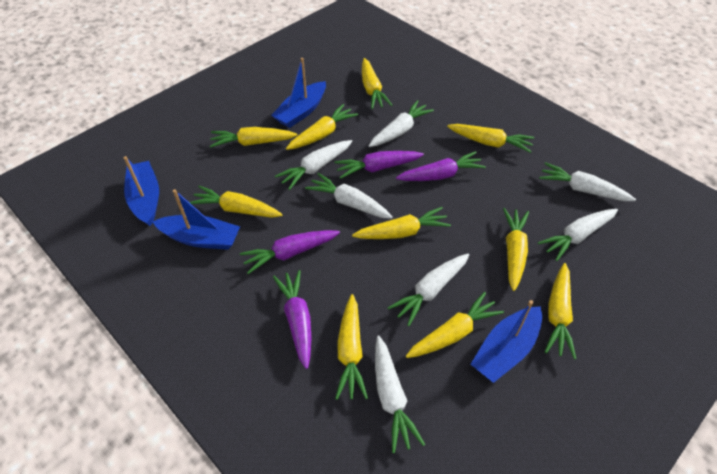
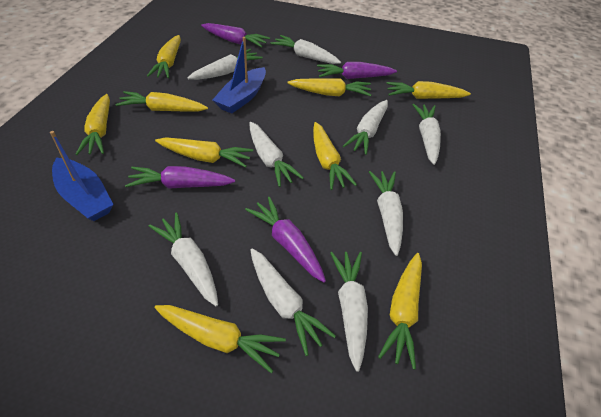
blue boat: 4 -> 2
white carrot: 7 -> 9
yellow carrot: 10 -> 9

